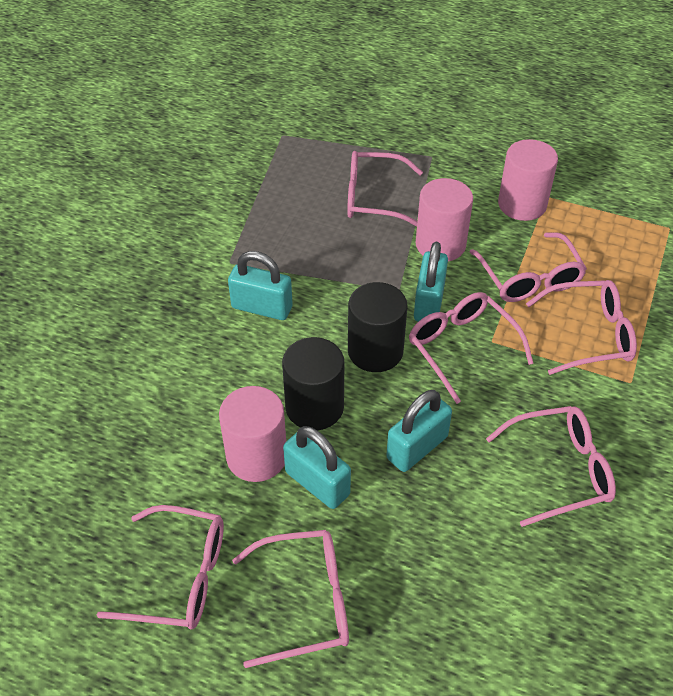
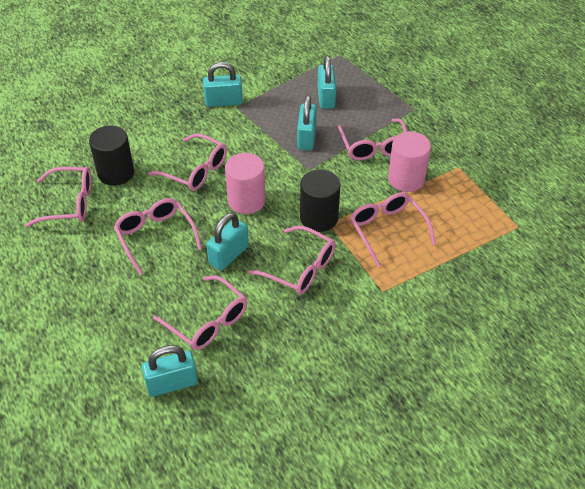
pink cylinder: 3 -> 2
turquoise padlock: 4 -> 5

